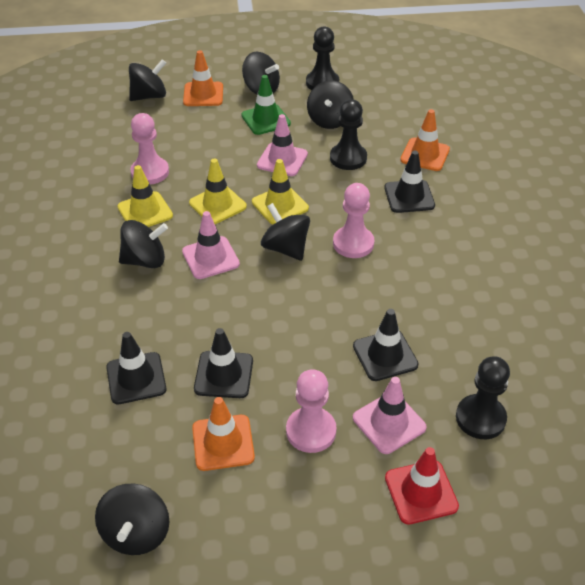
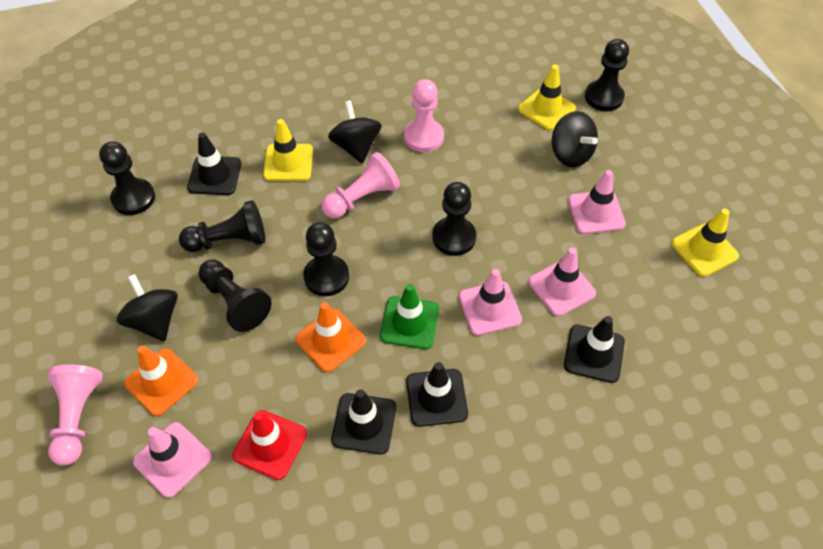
black pawn: 3 -> 6
black spinning top: 6 -> 3
orange traffic cone: 3 -> 2
pink traffic cone: 3 -> 4

